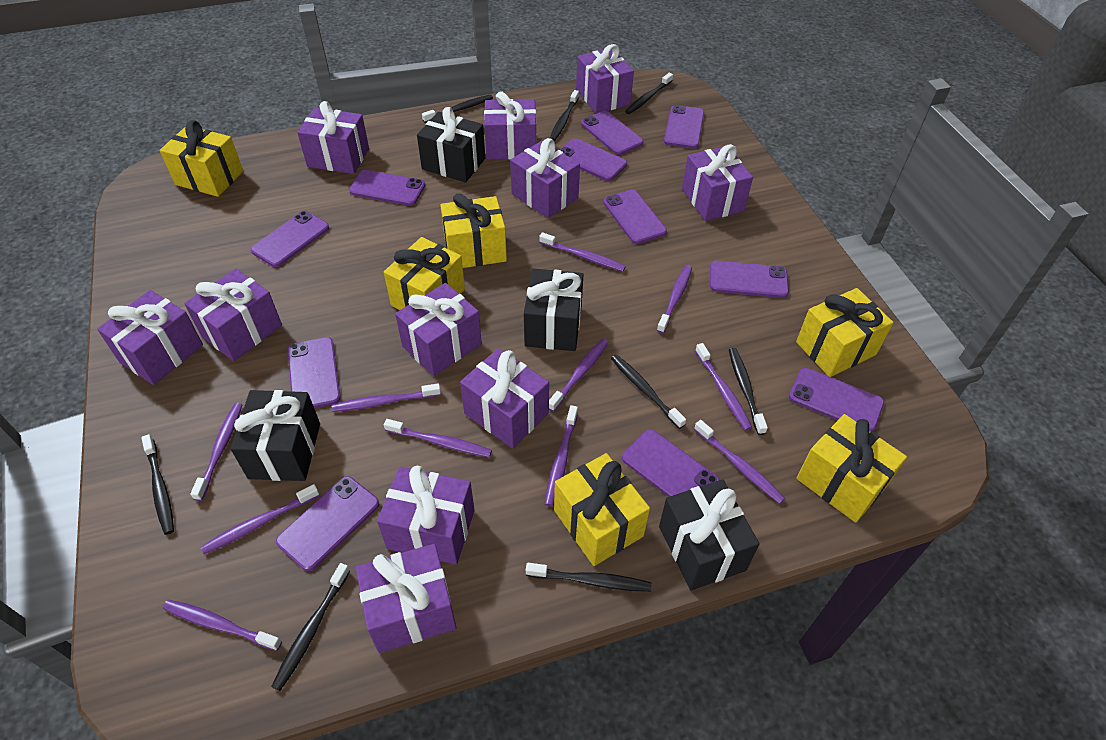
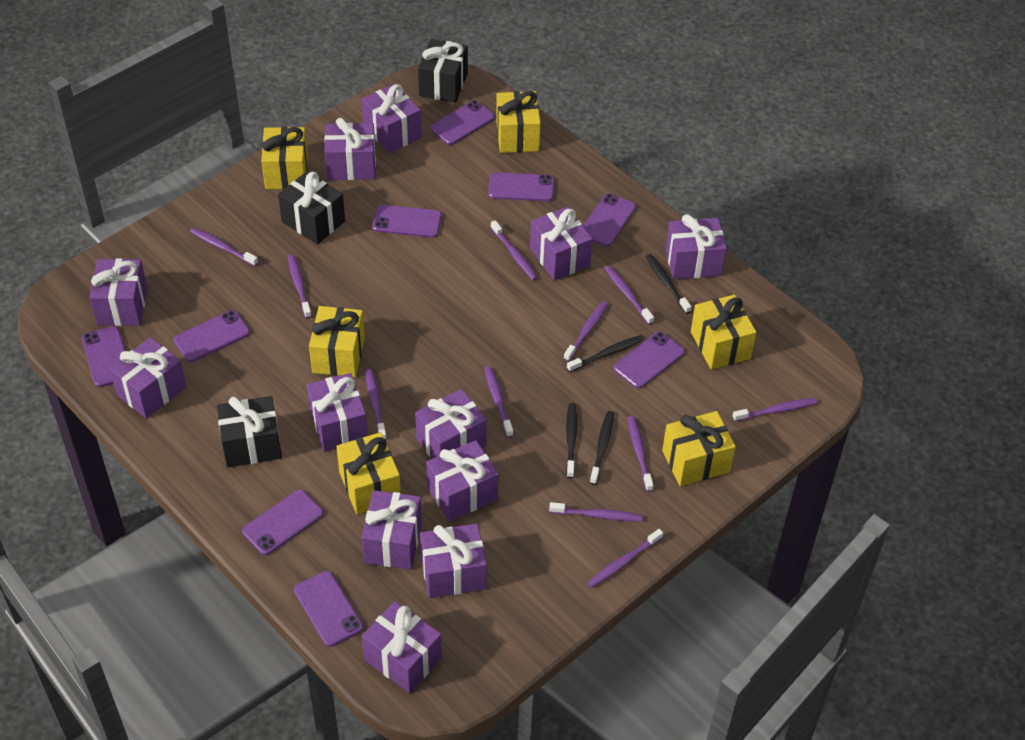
black gift: 4 -> 3
black toothbrush: 8 -> 4
purple gift: 11 -> 12
purple phone: 11 -> 9

